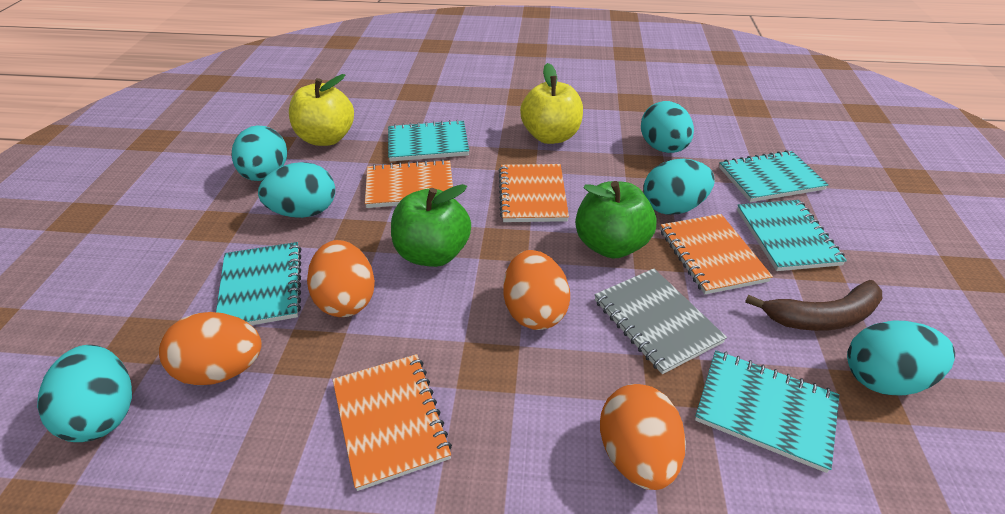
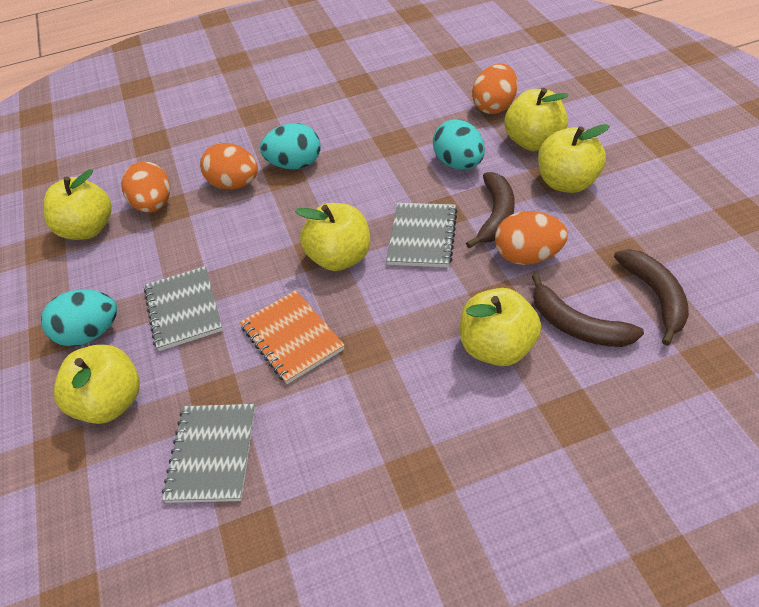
brown banana: 1 -> 3
green apple: 2 -> 0
grey notebook: 1 -> 3
orange notebook: 4 -> 1
turquoise egg: 6 -> 3
turquoise notebook: 5 -> 0
yellow apple: 2 -> 6

